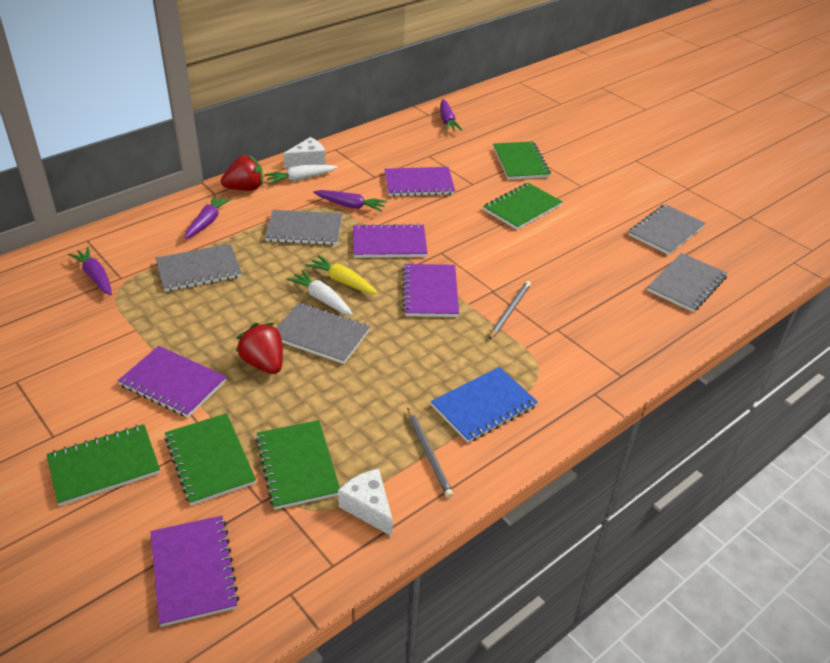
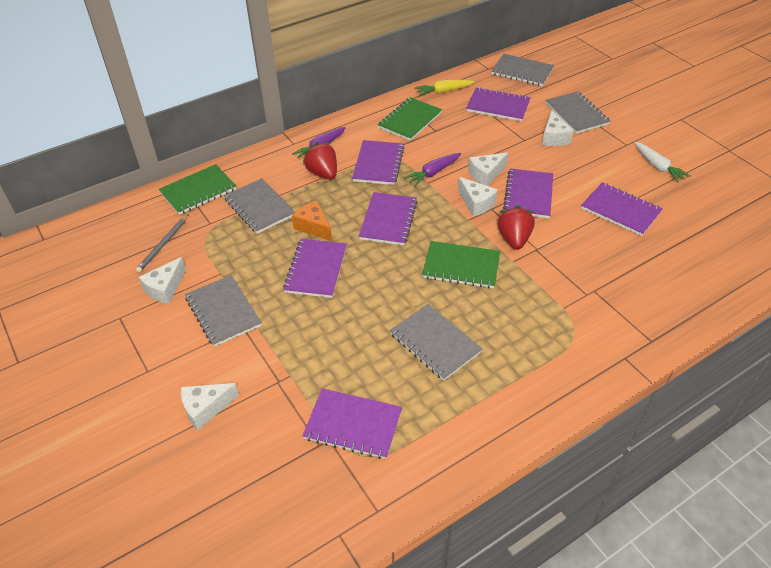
blue notebook: 1 -> 0
green notebook: 5 -> 3
grey pencil: 2 -> 1
orange cheese: 0 -> 1
purple carrot: 4 -> 2
purple notebook: 5 -> 7
white carrot: 2 -> 1
white cheese: 2 -> 5

